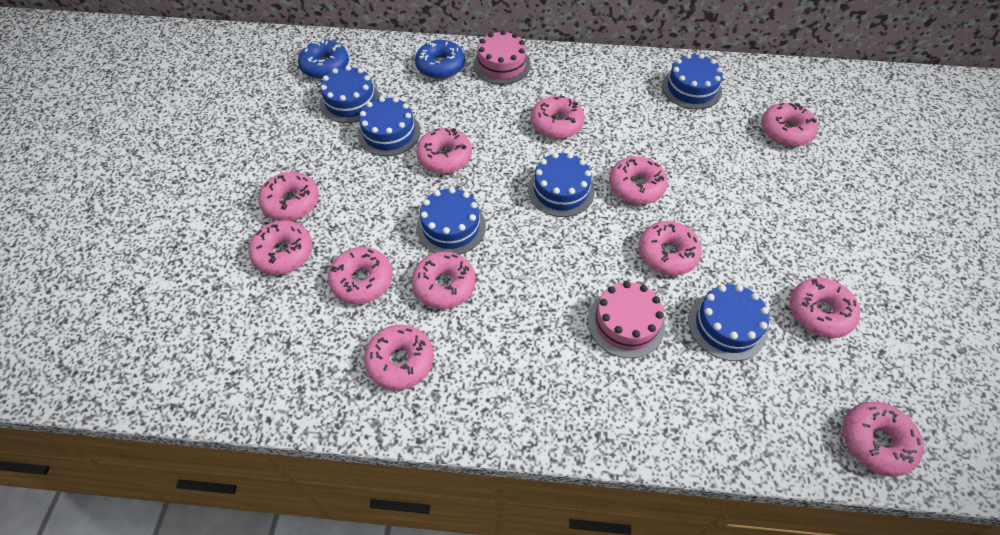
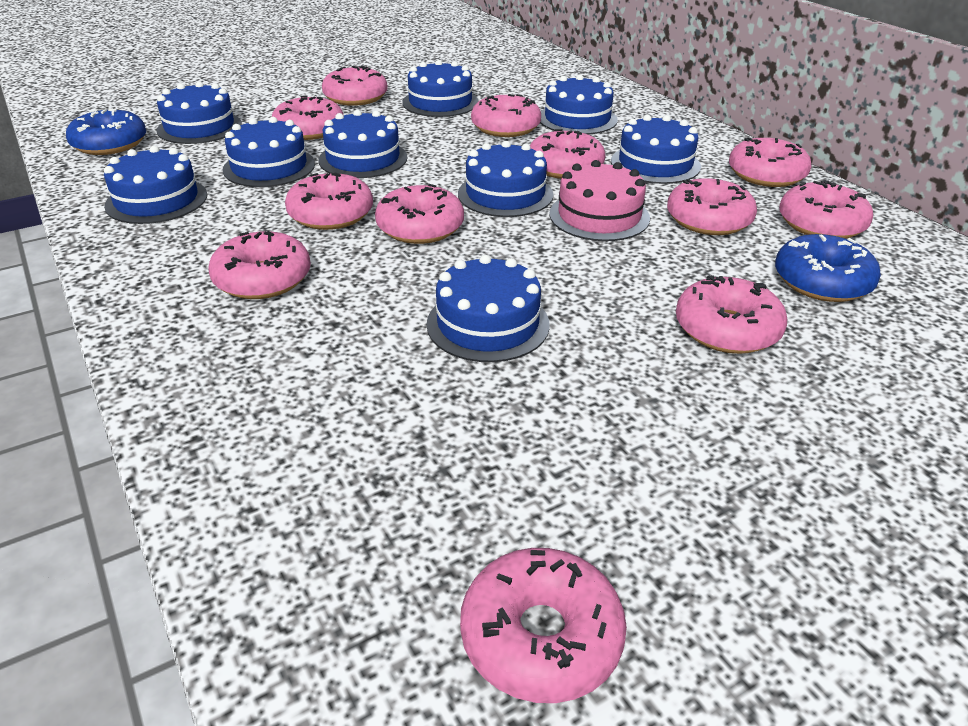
blue cake: 6 -> 9
pink cake: 2 -> 1

